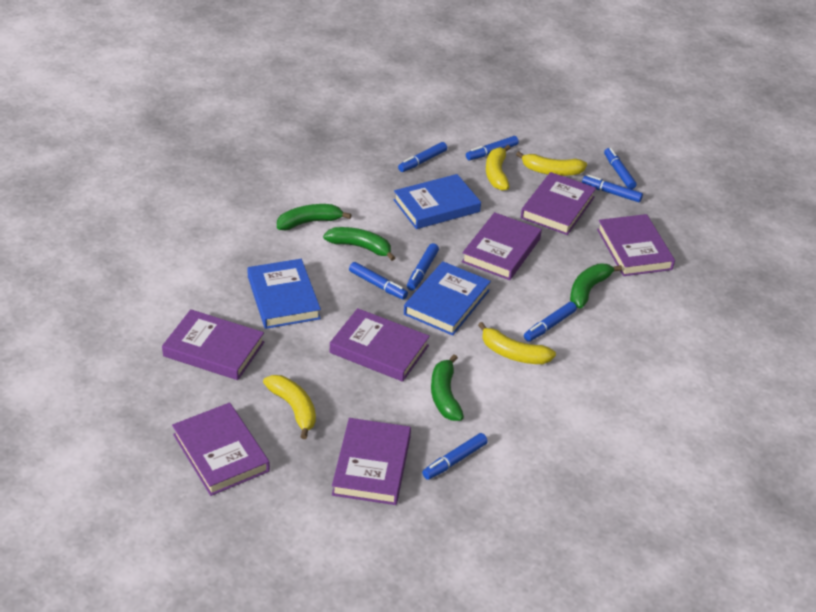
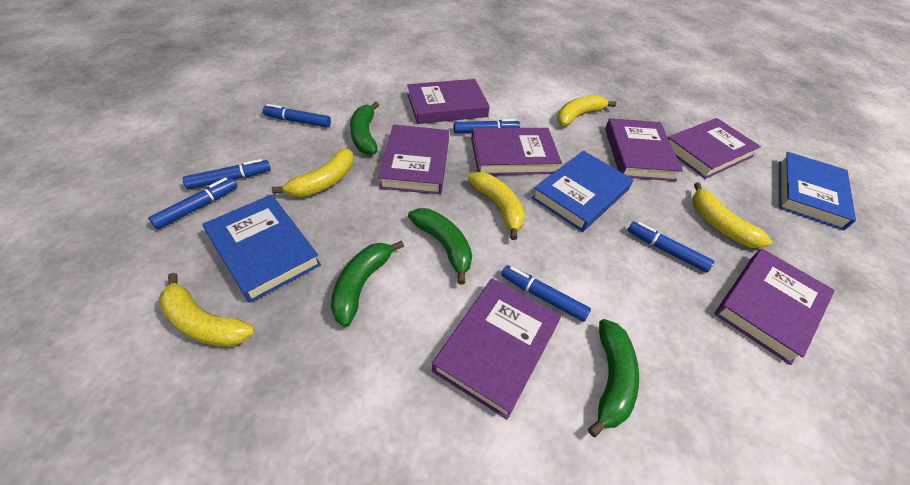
blue marker: 8 -> 6
yellow banana: 4 -> 5

